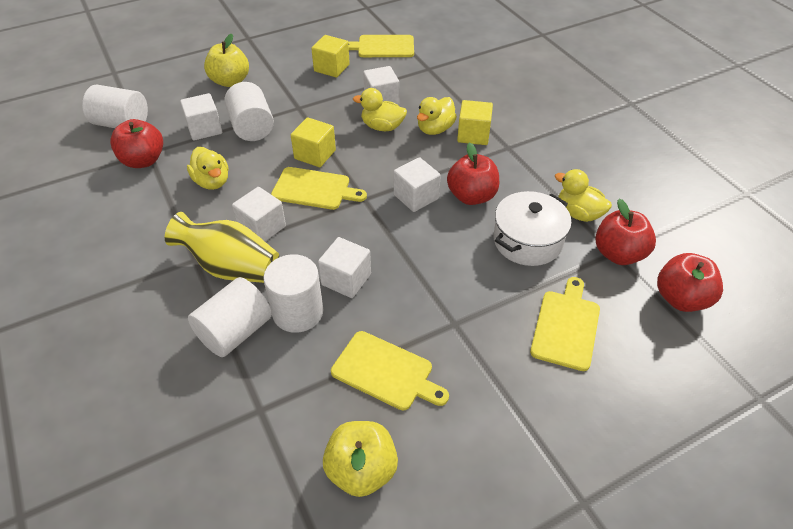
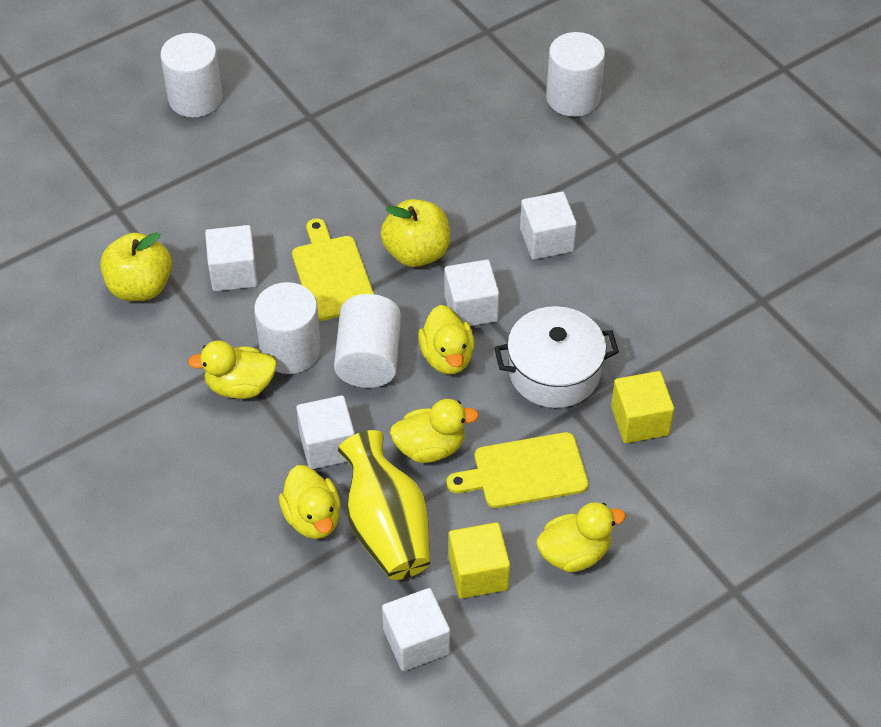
red apple: 4 -> 0
yellow cube: 3 -> 2
yellow cutting board: 4 -> 2
yellow duck: 4 -> 5

